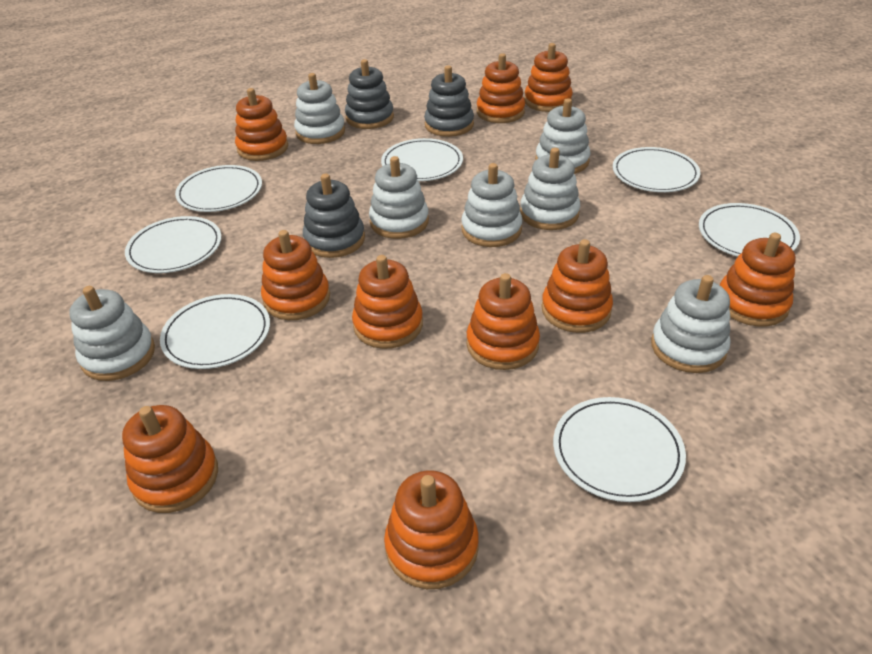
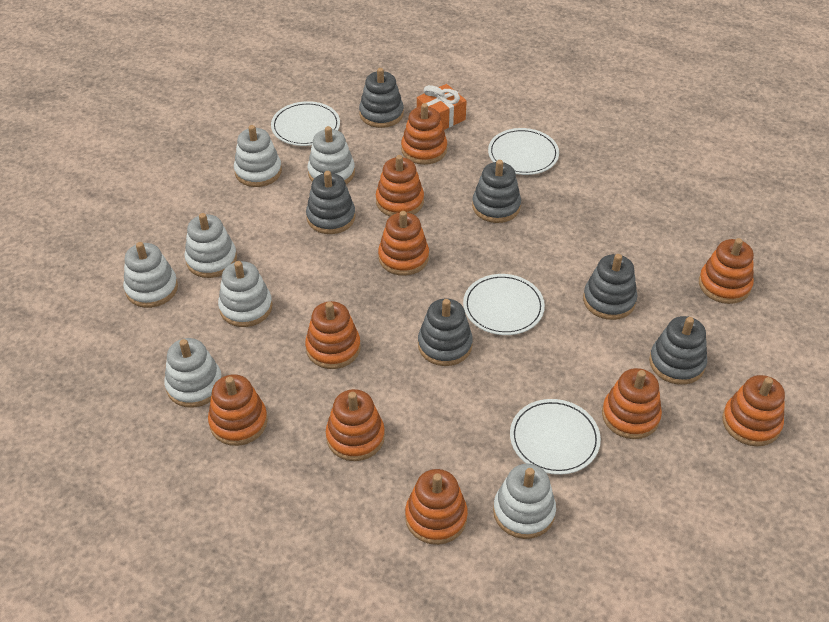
grey stacking toy: 3 -> 6
orange gift: 0 -> 1
white plate: 7 -> 4

